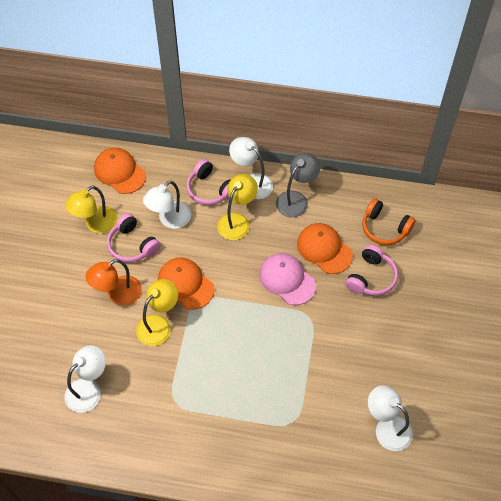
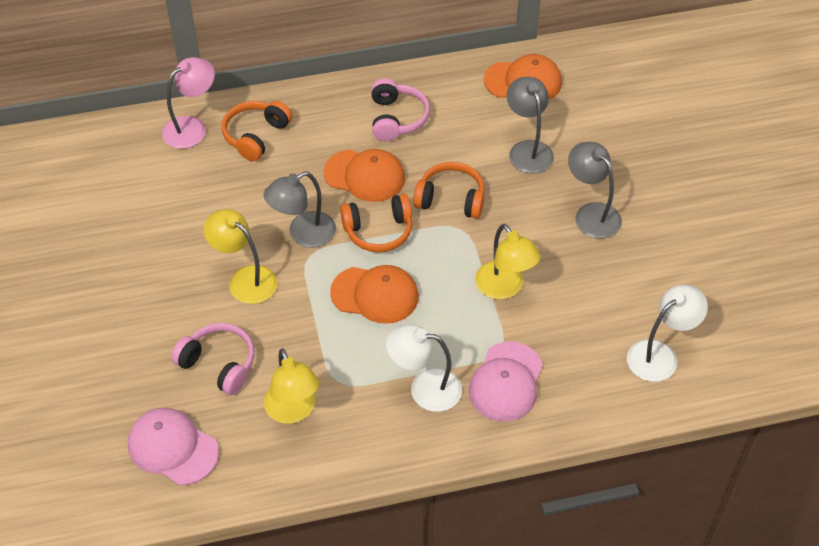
grey lamp: 1 -> 3
orange headphones: 1 -> 3
orange lamp: 1 -> 0
pink cap: 1 -> 2
pink headphones: 3 -> 2
pink lamp: 0 -> 1
white lamp: 4 -> 2

